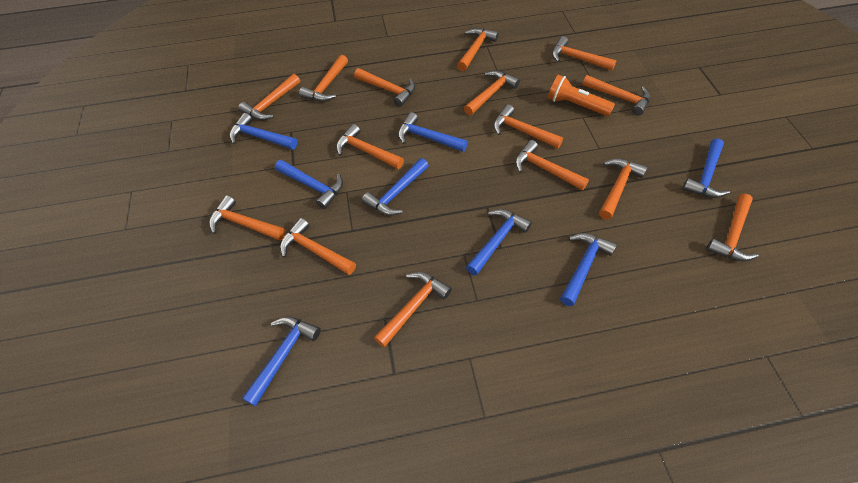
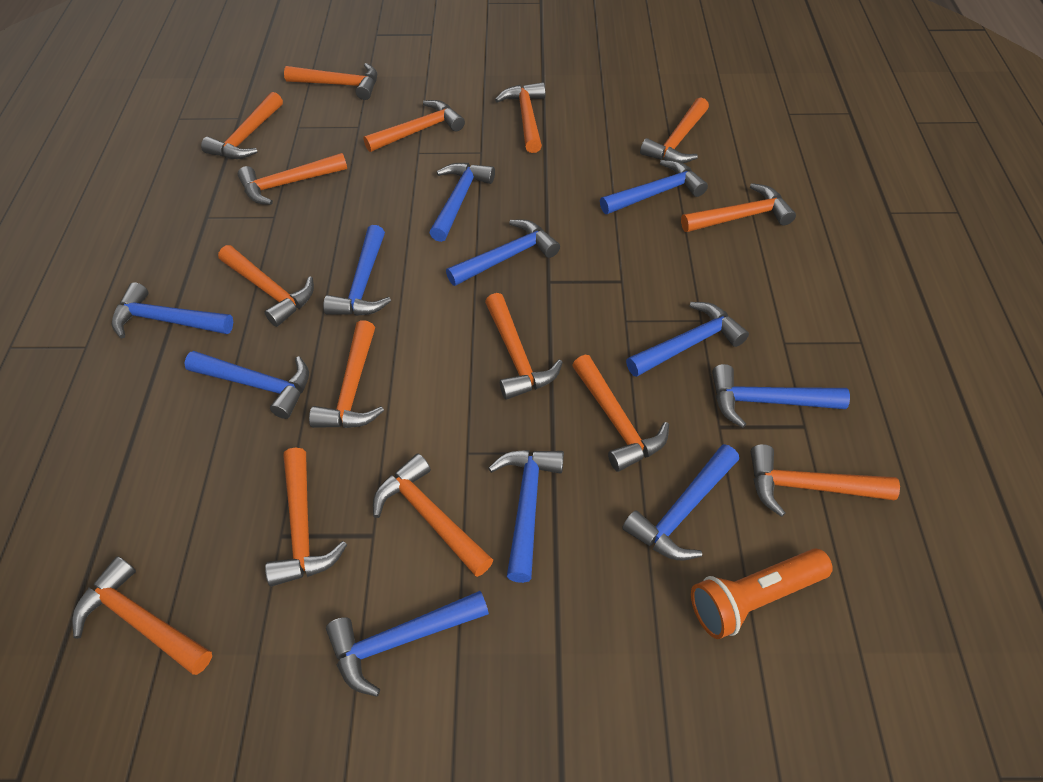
blue hammer: 8 -> 11

